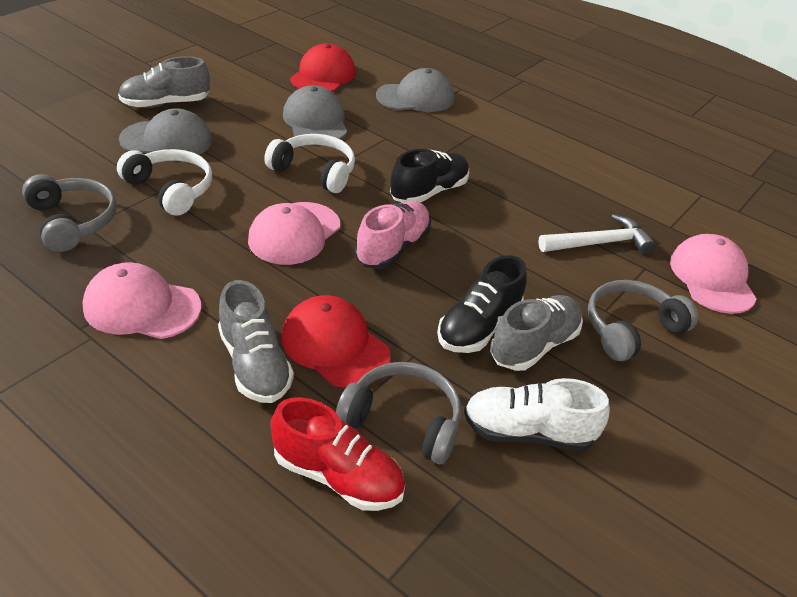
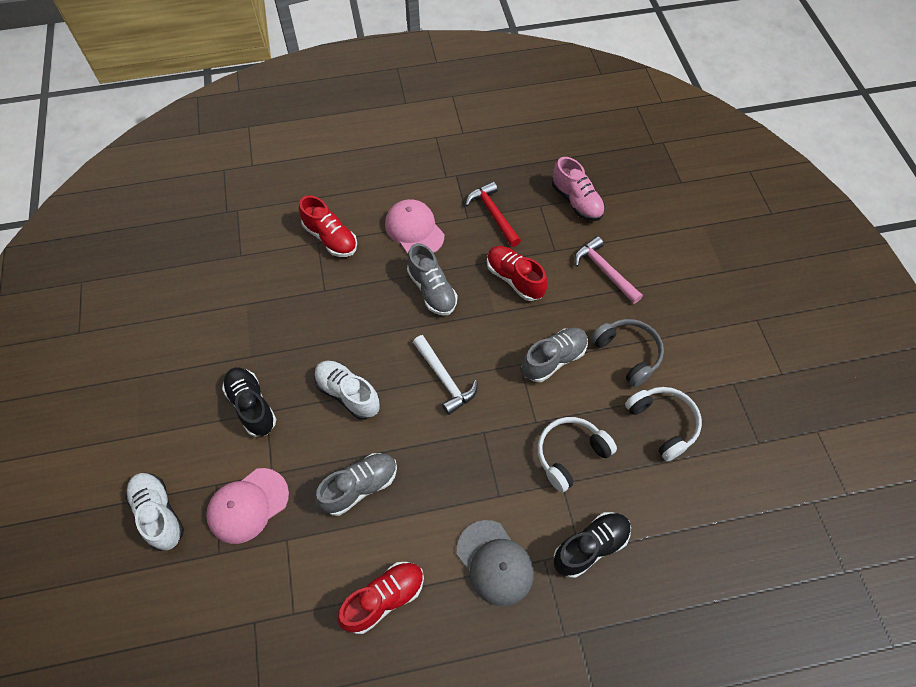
grey cap: 3 -> 1
grey headphones: 3 -> 1
pink cap: 3 -> 2
pink hammer: 0 -> 1
red cap: 2 -> 0
red hammer: 0 -> 1
red shoe: 1 -> 3
white shoe: 1 -> 2

